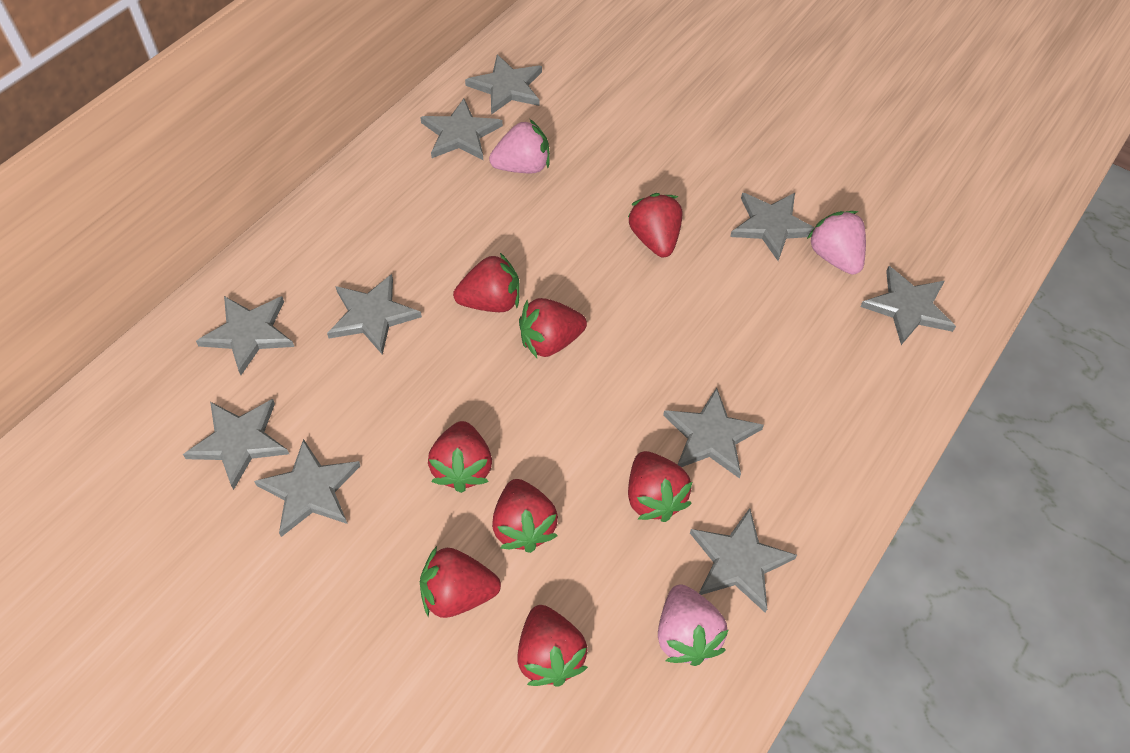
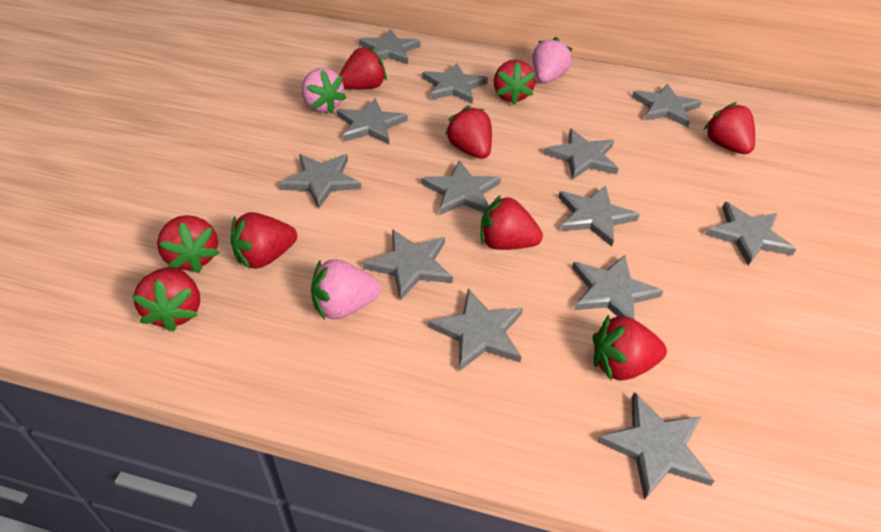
grey star: 10 -> 13
red strawberry: 8 -> 9

